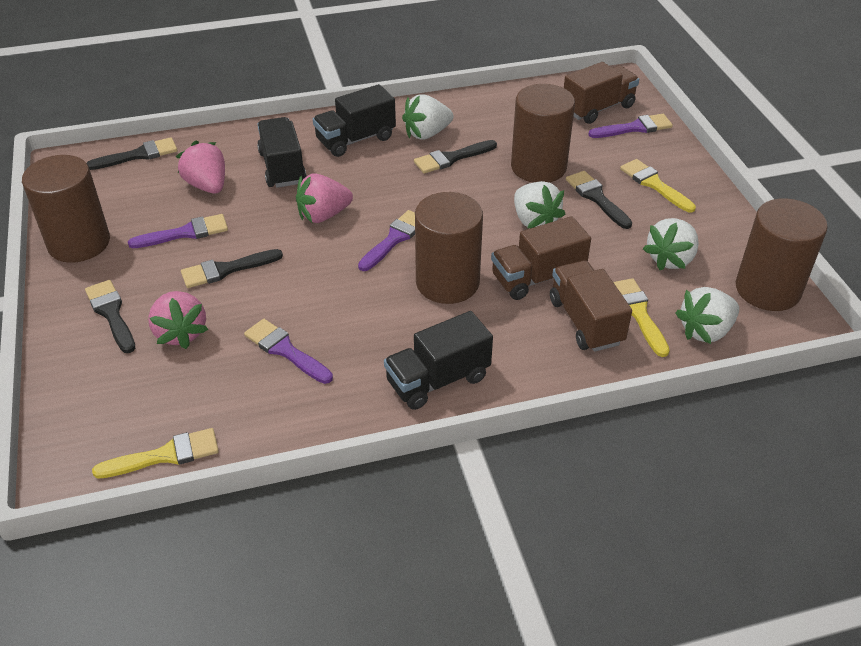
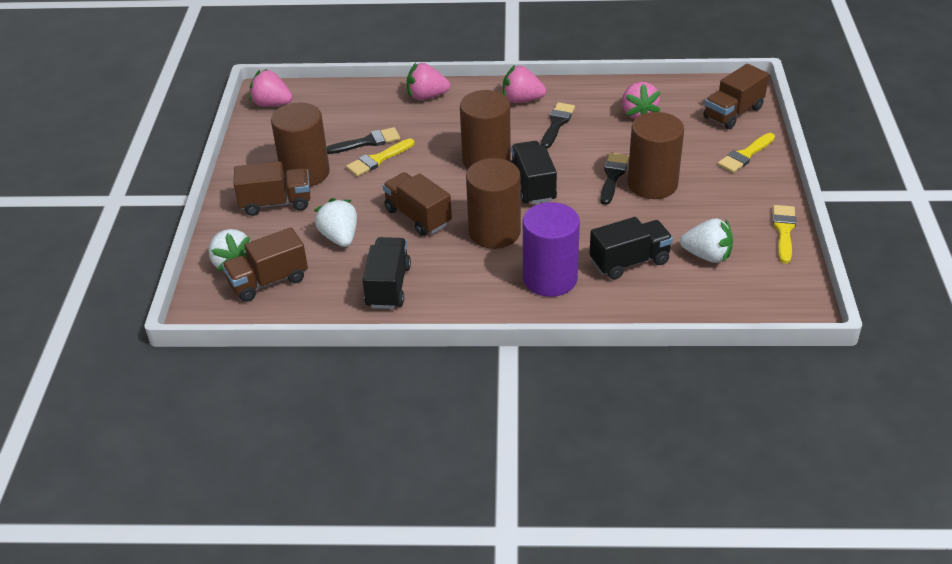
black brush: 5 -> 3
brown truck: 3 -> 4
pink strawberry: 3 -> 4
purple brush: 4 -> 0
purple cylinder: 0 -> 1
white strawberry: 4 -> 3

